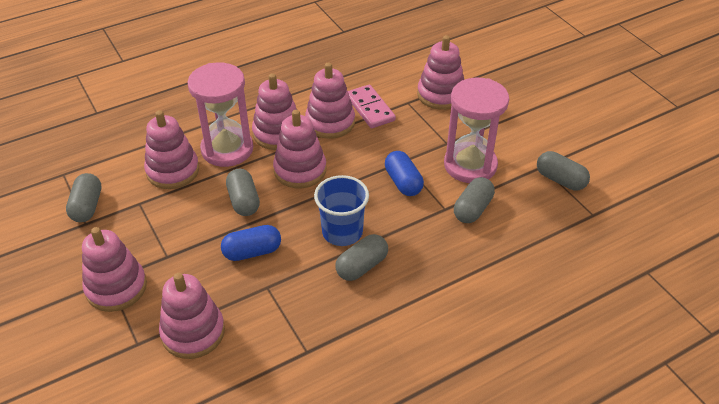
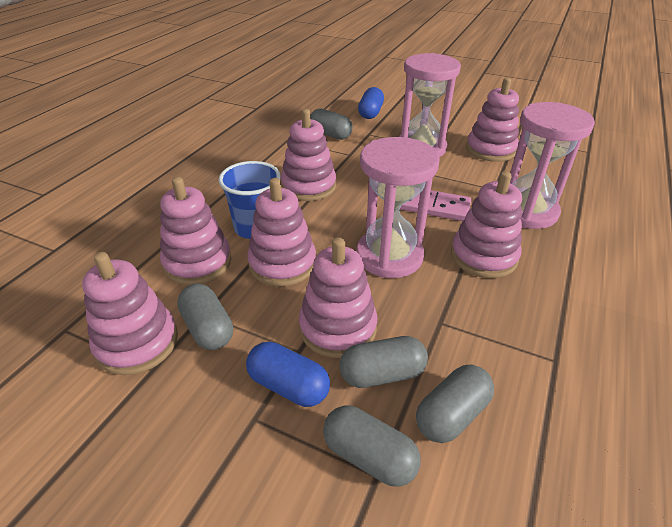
pink hourglass: 2 -> 3

